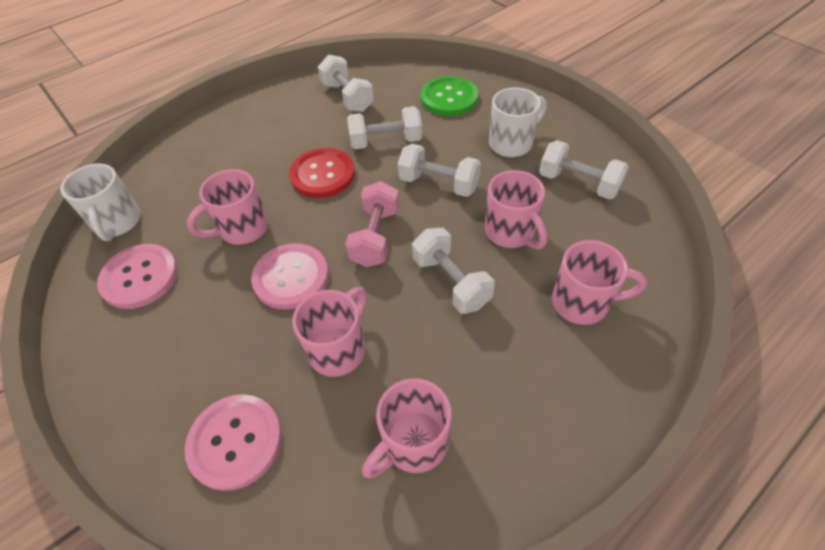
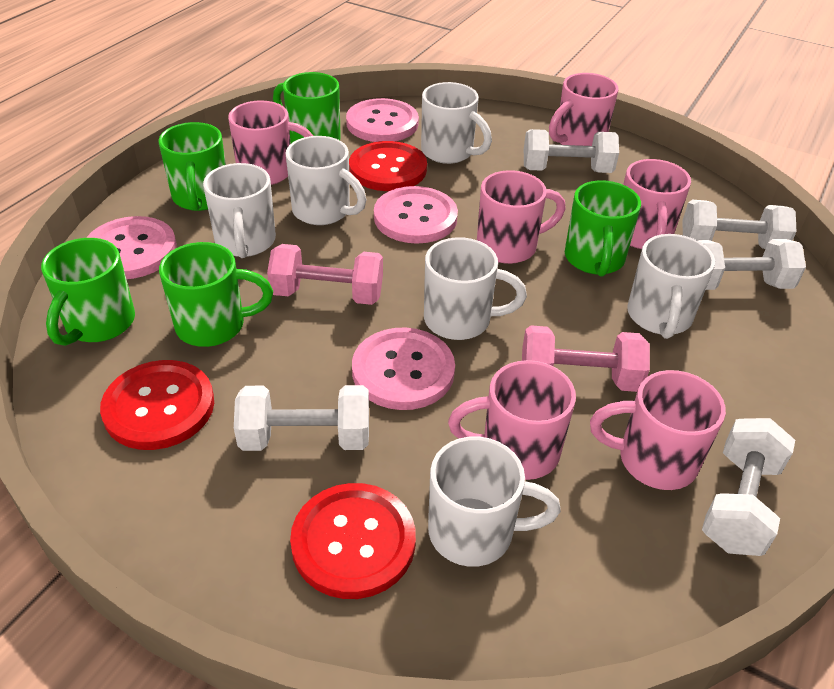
green button: 1 -> 0
green mug: 0 -> 5
pink button: 3 -> 4
pink dumbbell: 1 -> 2
pink mug: 5 -> 6
red button: 1 -> 3
white mug: 2 -> 6

